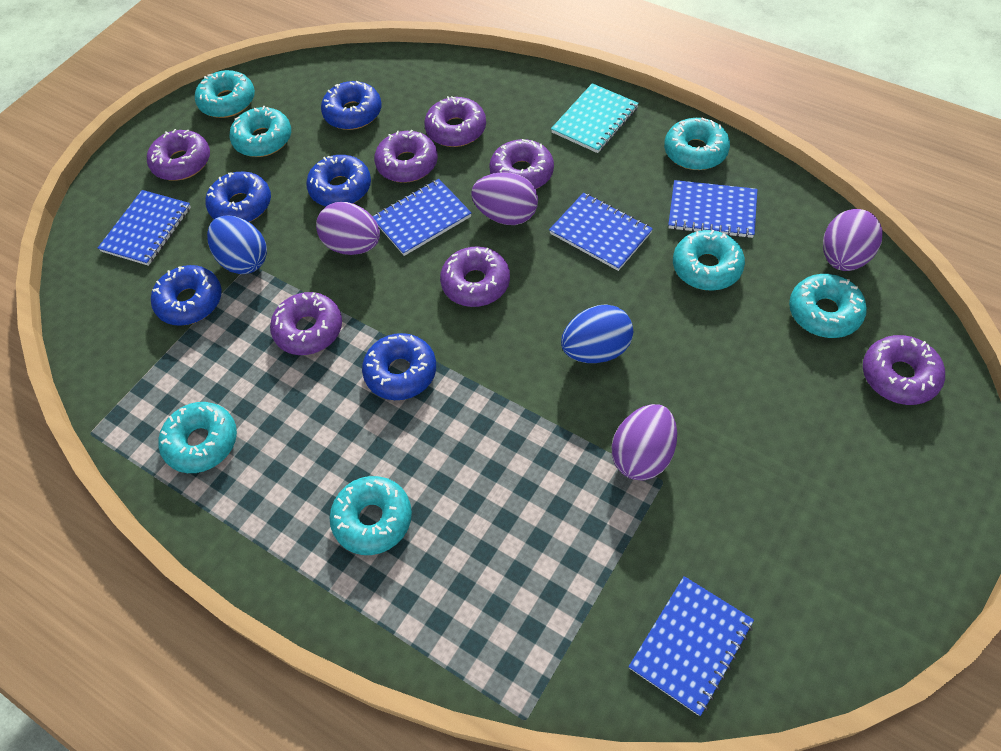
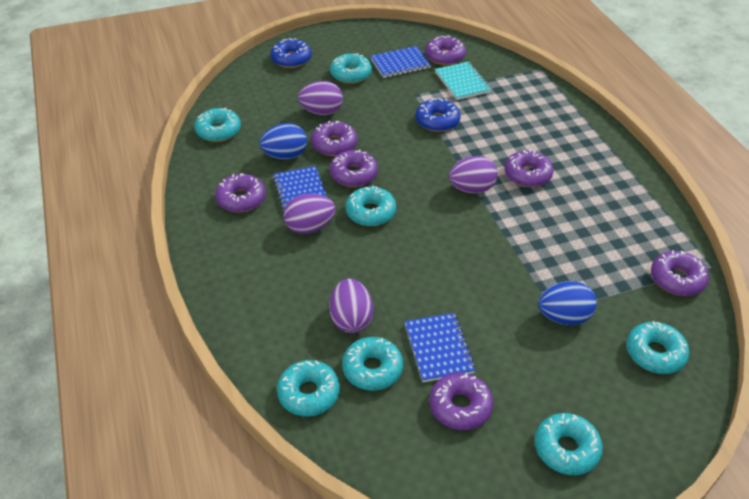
blue donut: 5 -> 2
blue notebook: 5 -> 3

